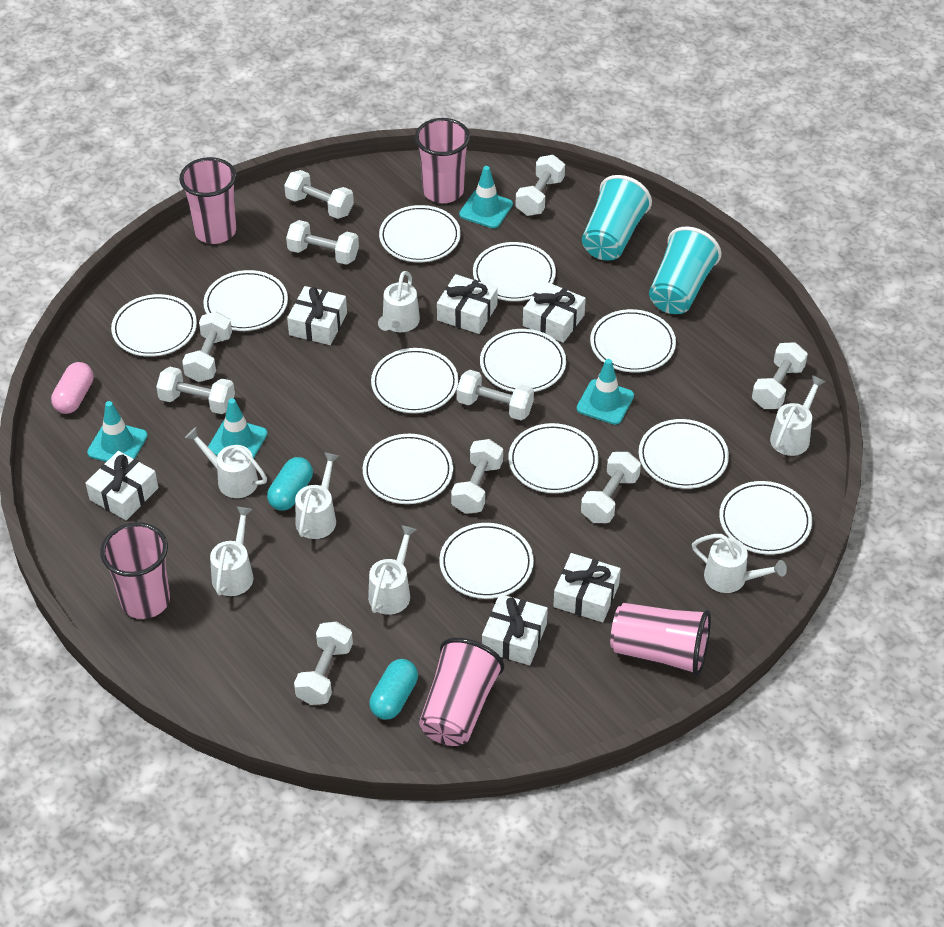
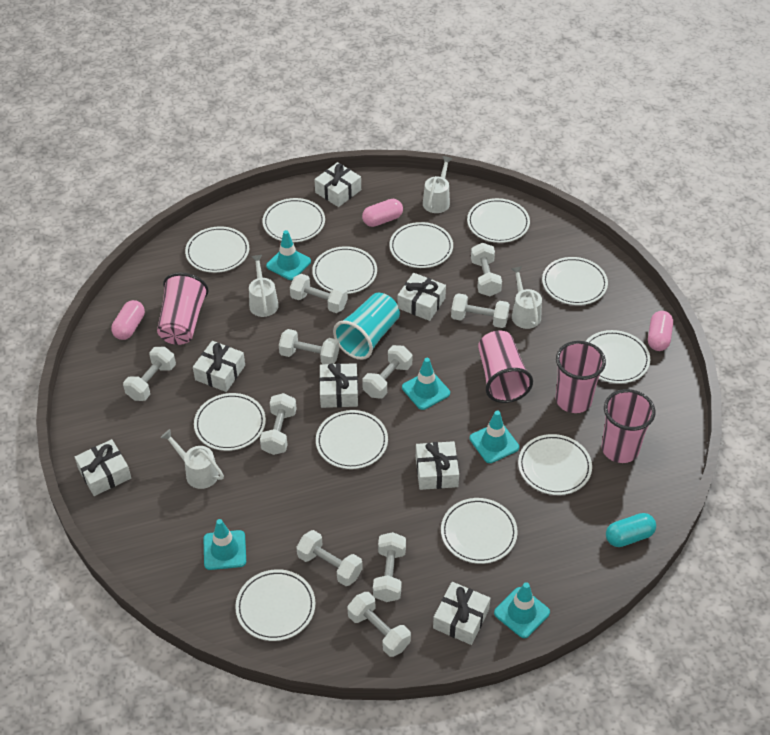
pink capsule: 1 -> 3
pink cup: 5 -> 4
turquoise capsule: 2 -> 1
turquoise cup: 2 -> 1
turquoise traffic cone: 4 -> 5
white gift: 6 -> 7
white watering can: 7 -> 4

